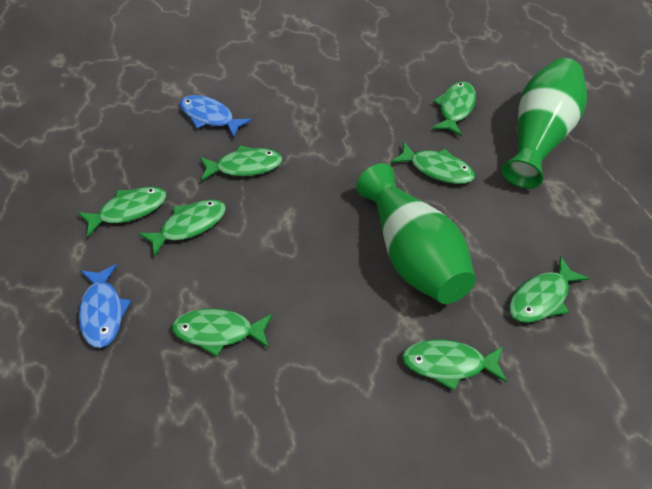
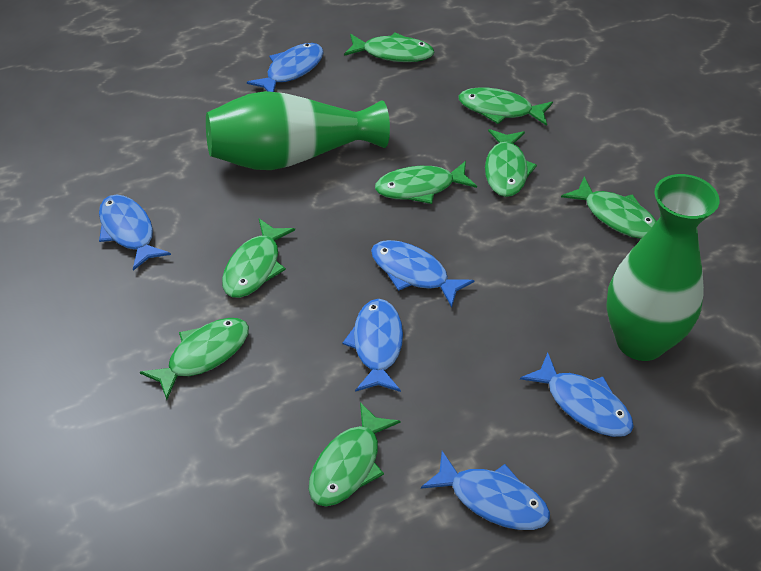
blue fish: 2 -> 6

